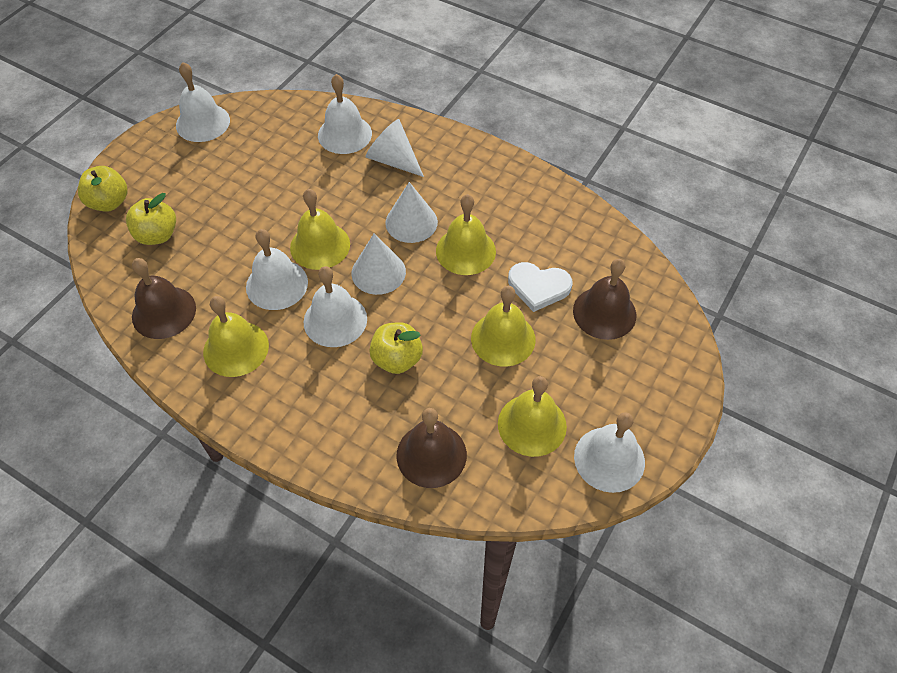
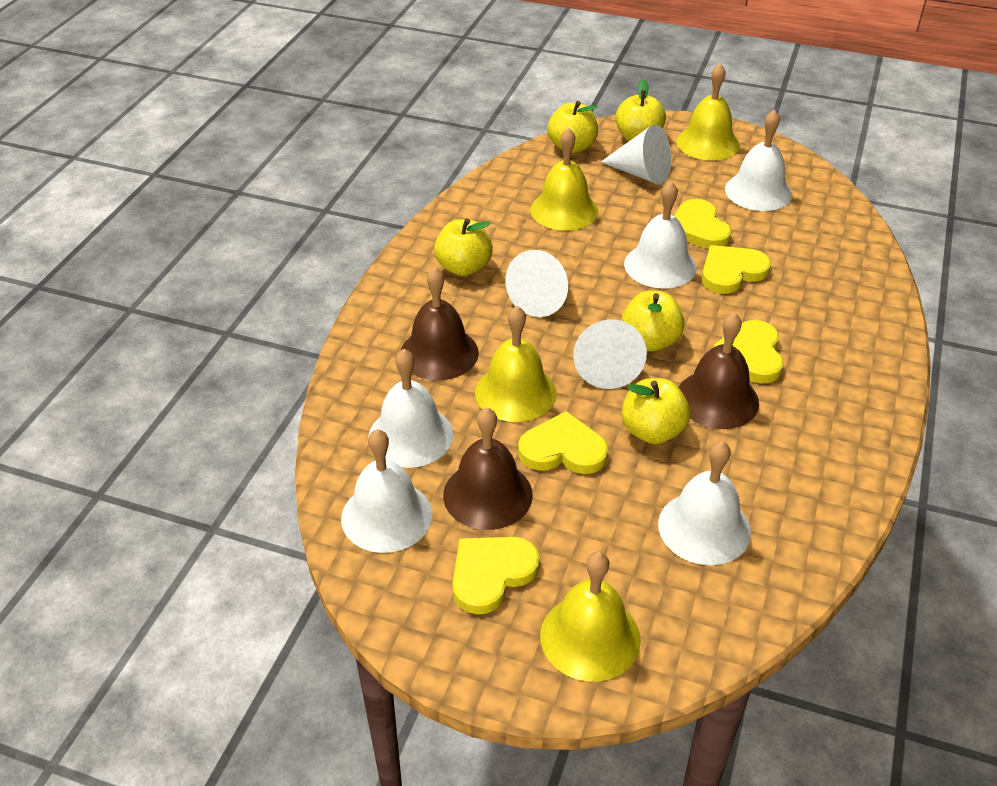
white heart: 1 -> 0
yellow apple: 3 -> 5
yellow bell: 5 -> 4
yellow heart: 0 -> 5

